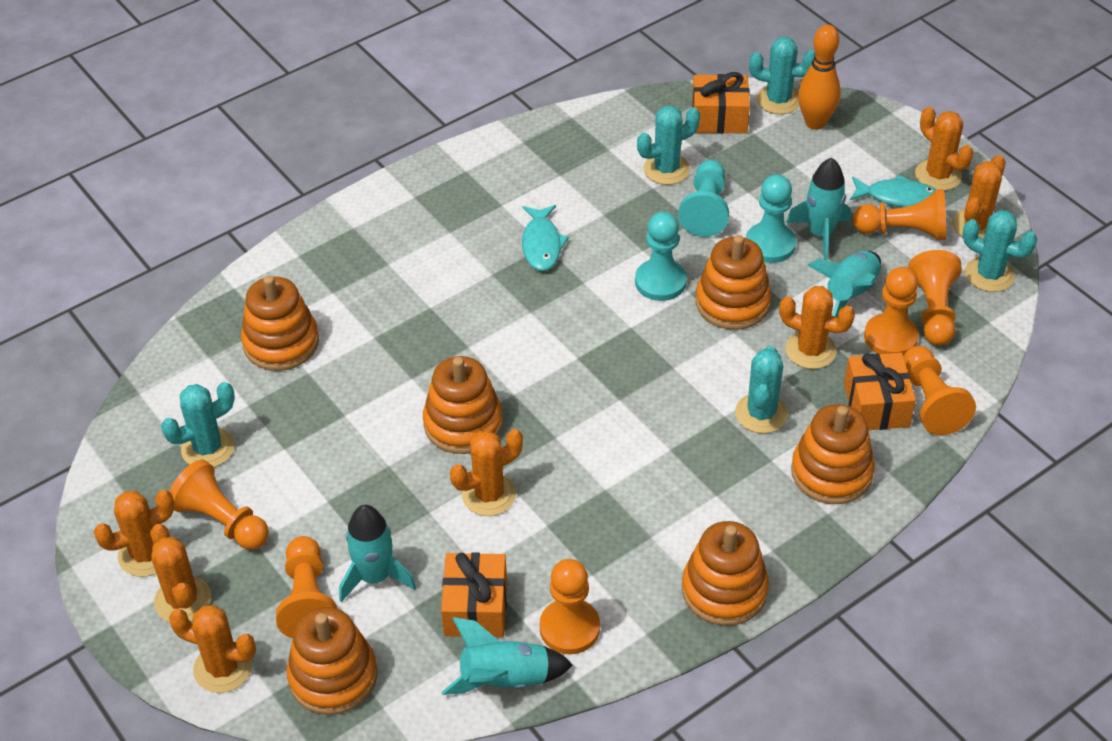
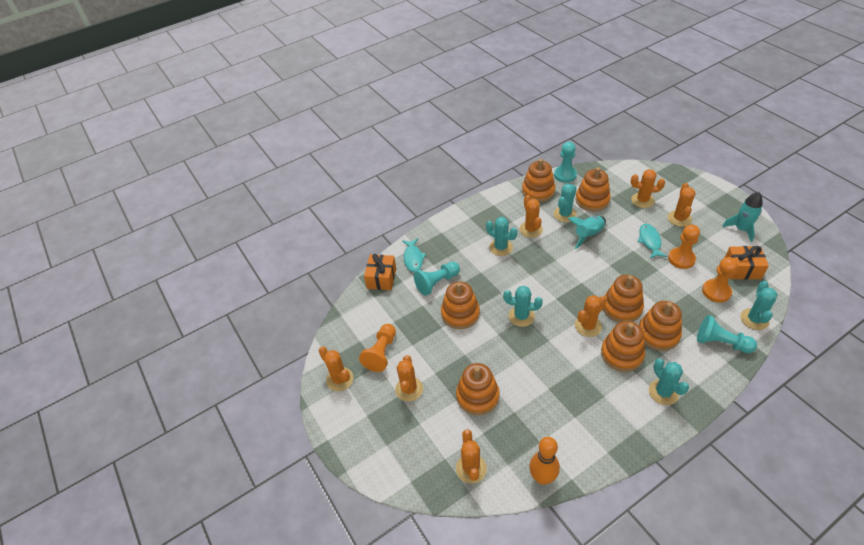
orange gift: 3 -> 2
orange pawn: 7 -> 3
orange stacking toy: 6 -> 7
turquoise rocket: 4 -> 2

